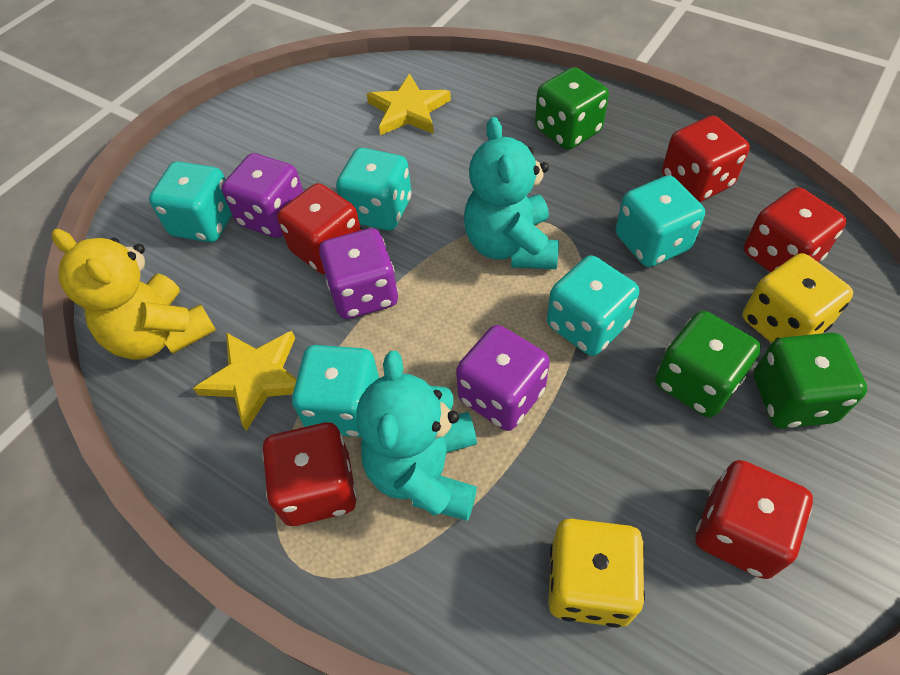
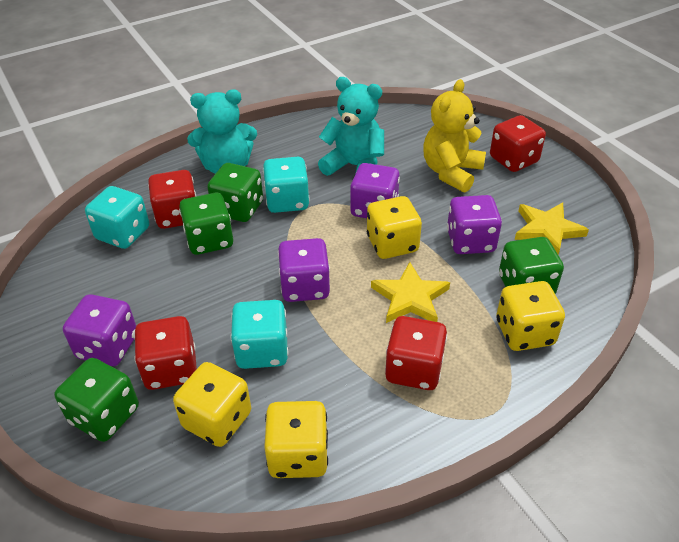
green dice: 3 -> 4
purple dice: 3 -> 4
red dice: 5 -> 4
turquoise dice: 5 -> 3
yellow dice: 2 -> 4

